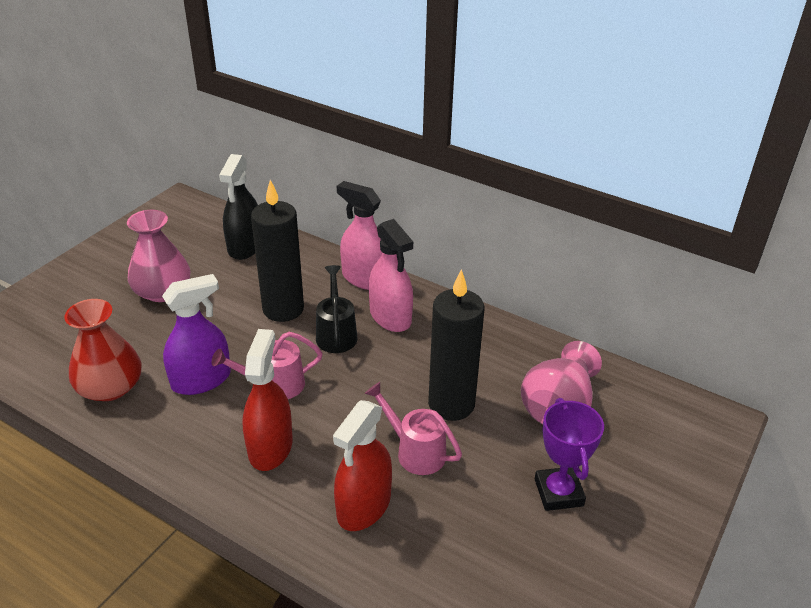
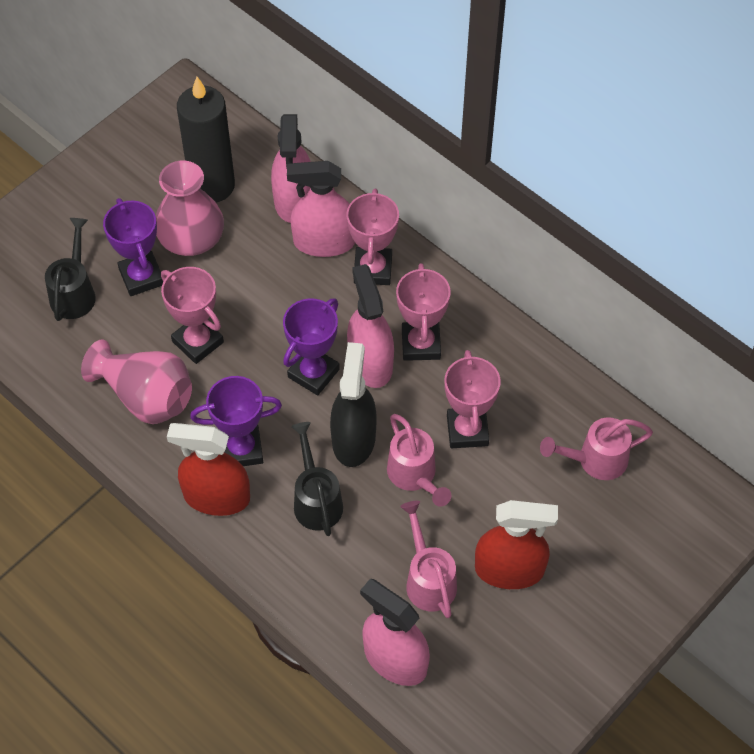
black candle: 2 -> 1
black watering can: 1 -> 2
pink spray bottle: 2 -> 4
pink trophy: 0 -> 4
pink watering can: 2 -> 3
purple spray bottle: 1 -> 0
purple trophy: 1 -> 3
red vase: 1 -> 0

